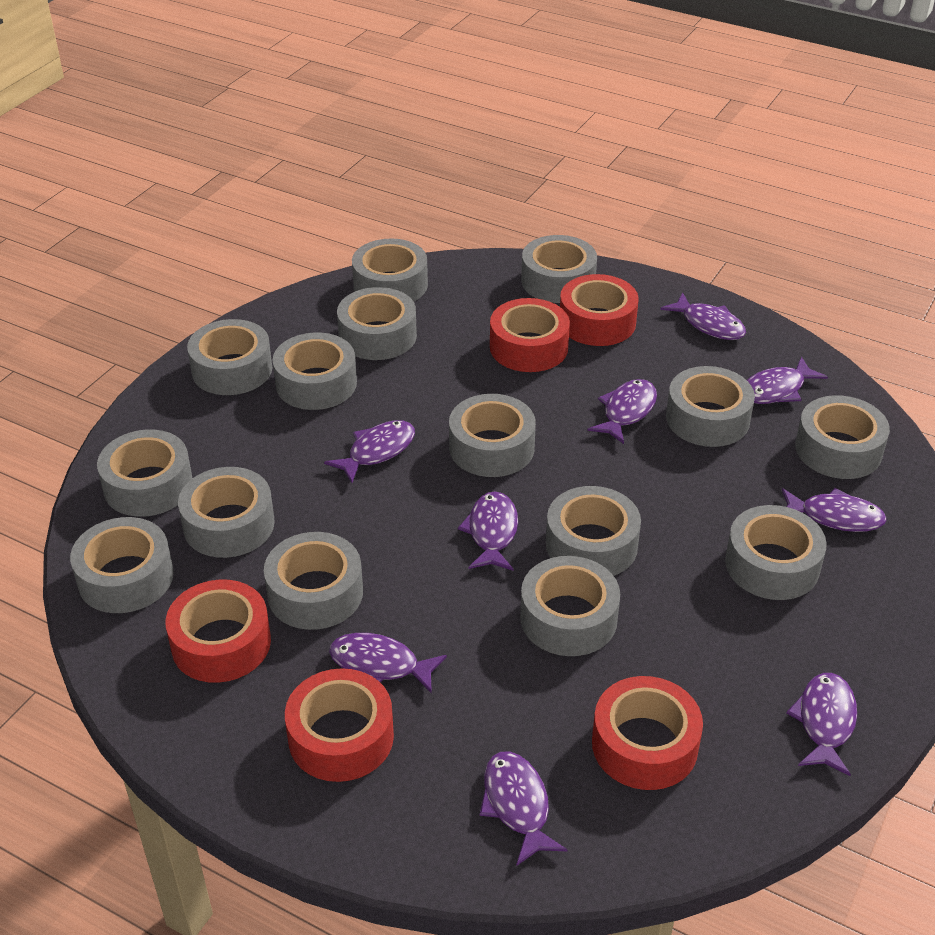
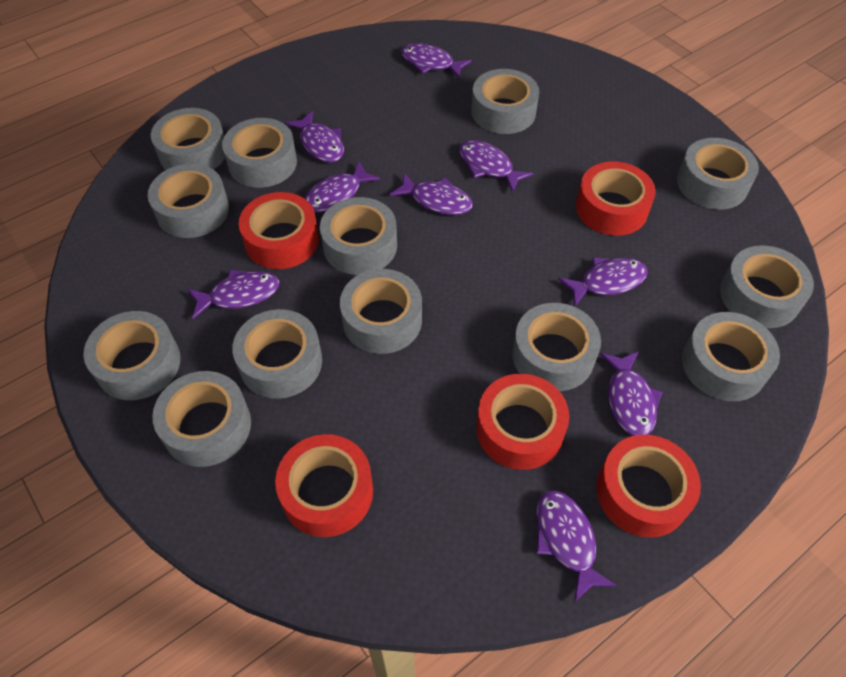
grey tape: 15 -> 13

